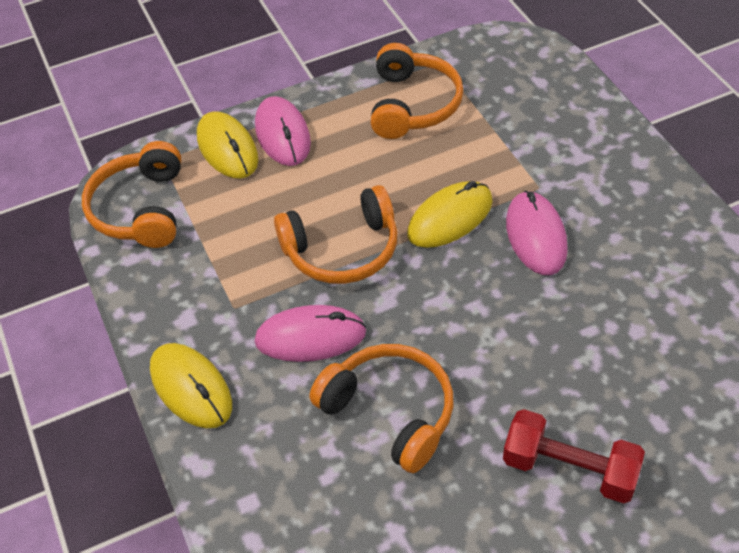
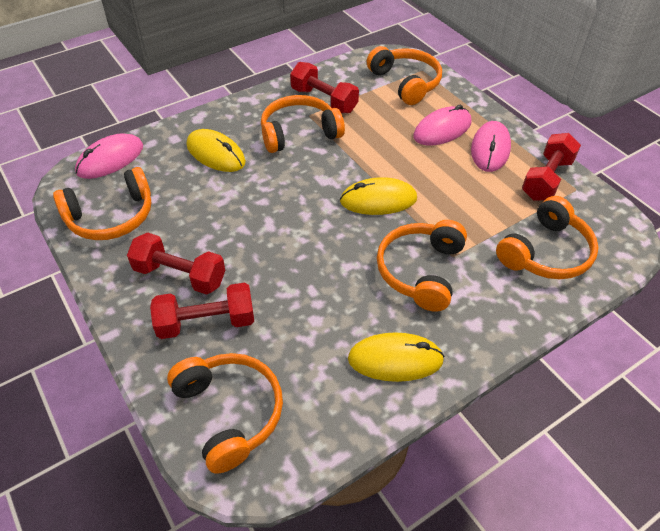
orange headphones: 4 -> 6
red dumbbell: 1 -> 4

